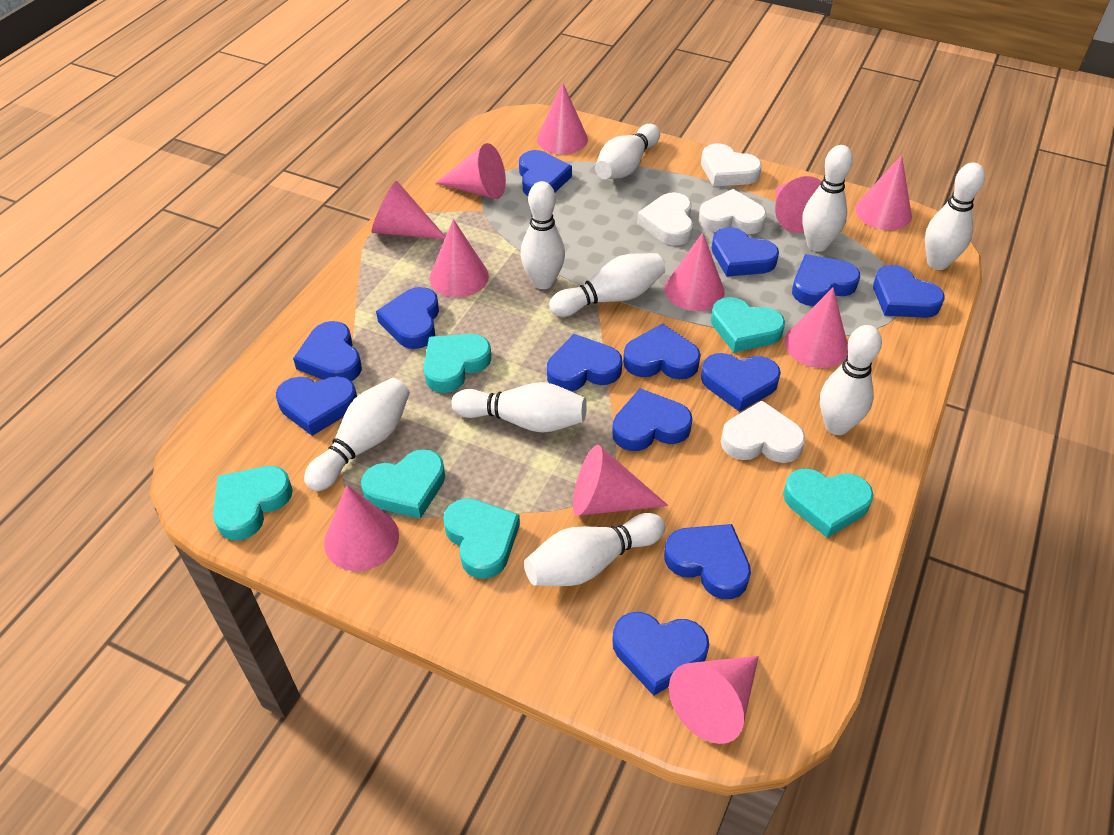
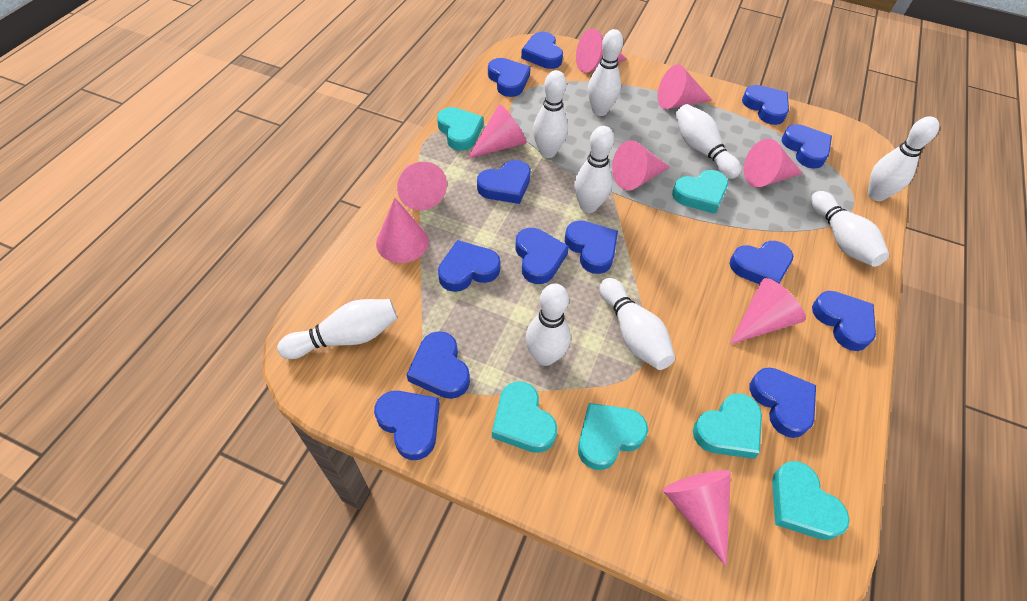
pink cone: 11 -> 9
white heart: 4 -> 0

